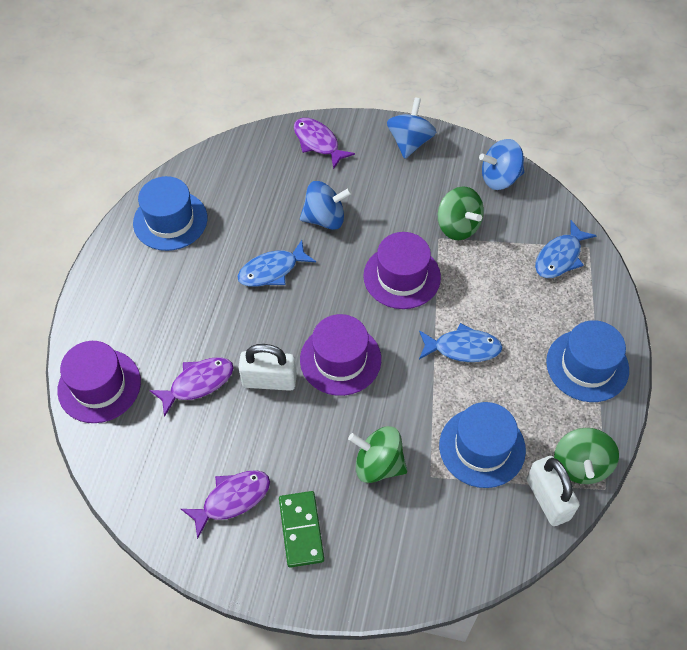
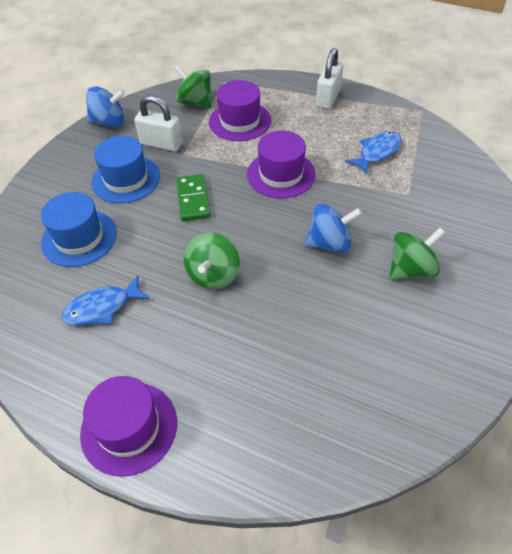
blue fish: 3 -> 2
blue hat: 3 -> 2
blue spinning top: 3 -> 2
purple fish: 3 -> 0

